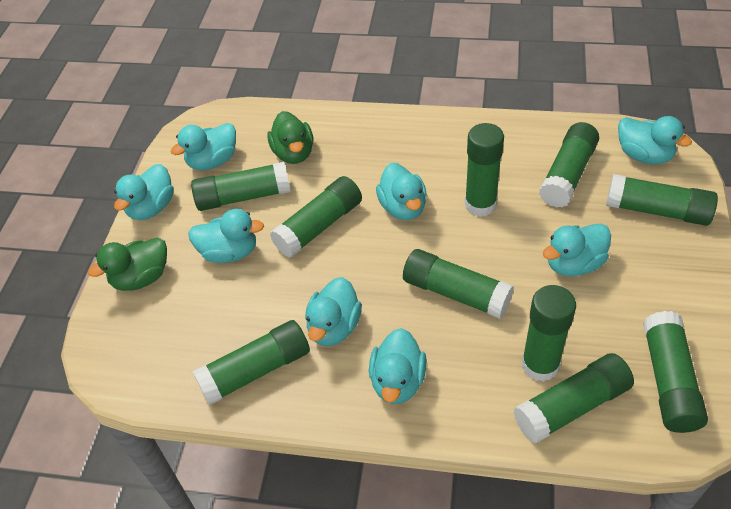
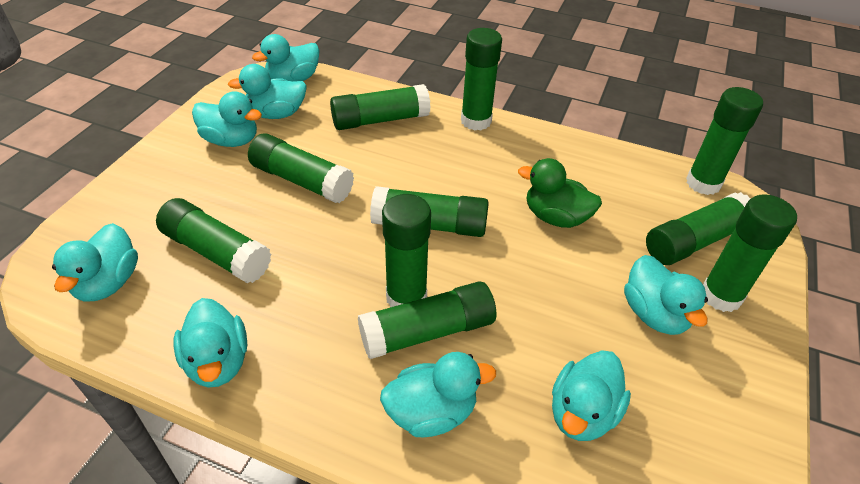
green duck: 2 -> 1

